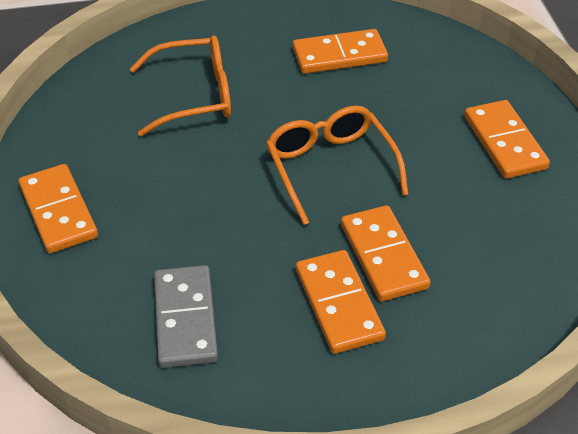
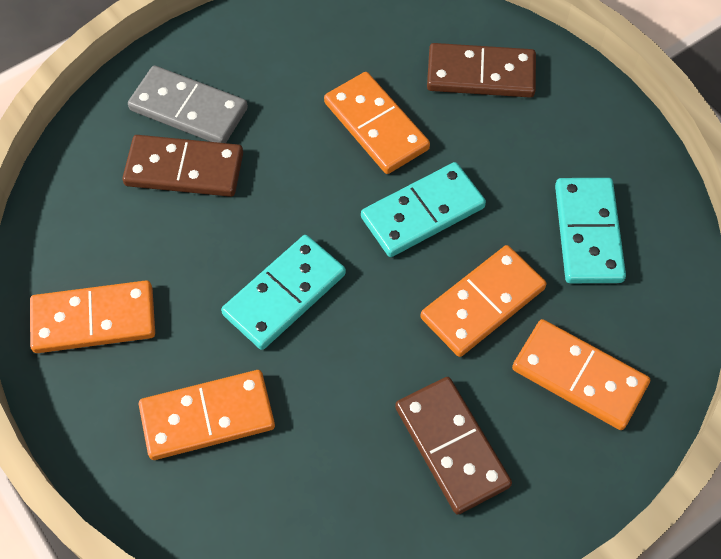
brown domino: 0 -> 3
orange glasses: 2 -> 0
turquoise domino: 0 -> 3

